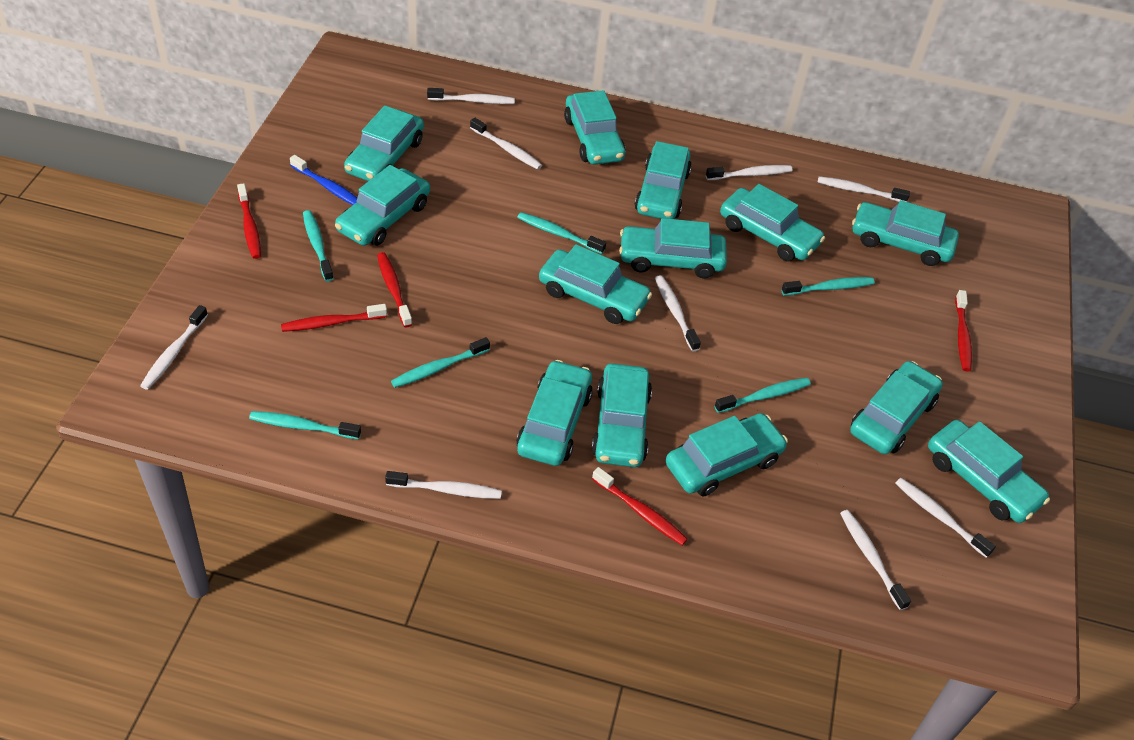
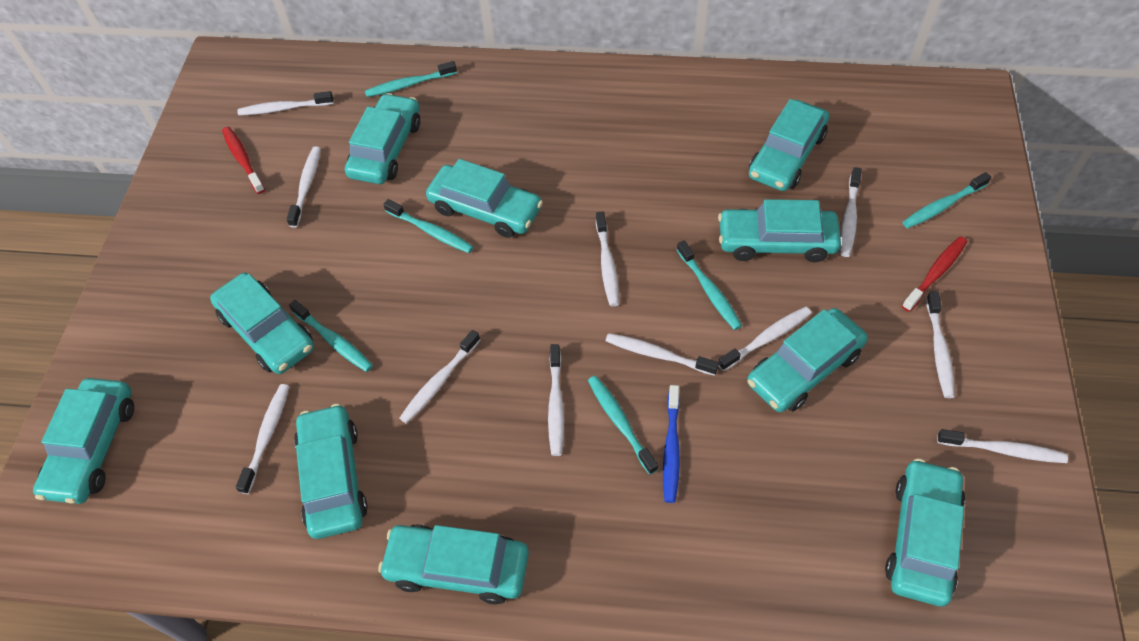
red toothbrush: 5 -> 2
turquoise car: 13 -> 10
white toothbrush: 9 -> 11

